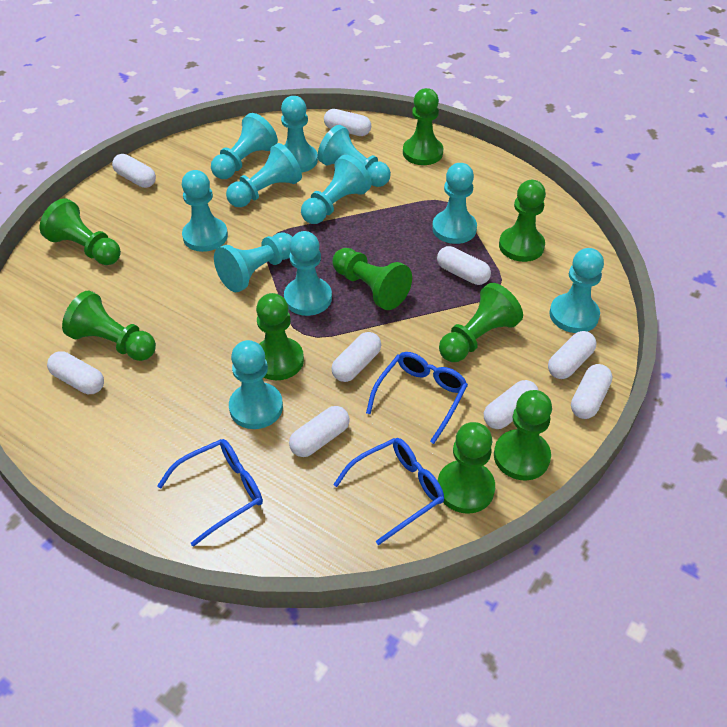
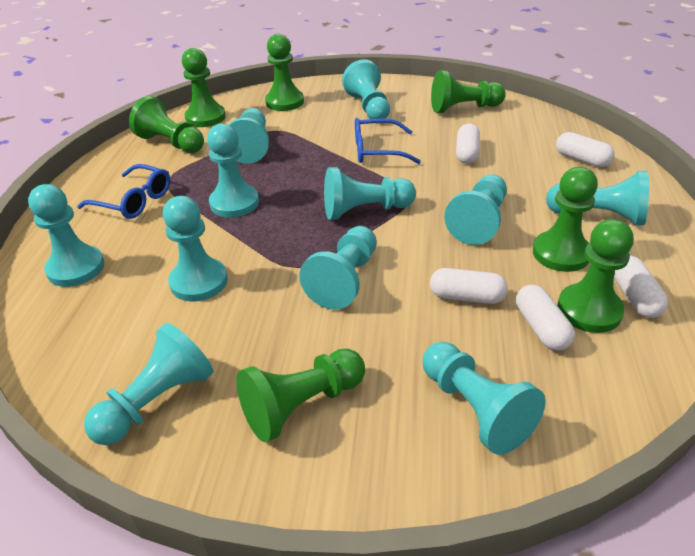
blue glasses: 3 -> 2
green pawn: 9 -> 7
white capsule: 9 -> 5

